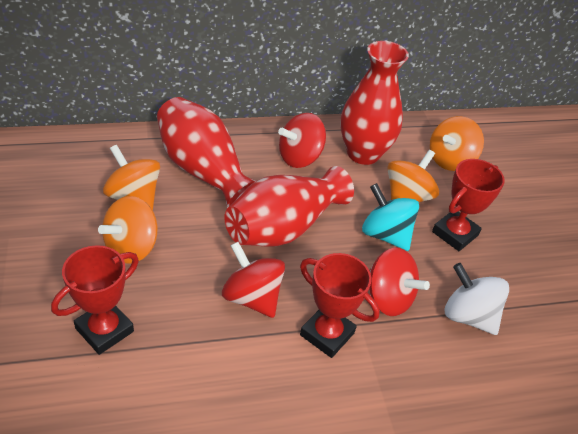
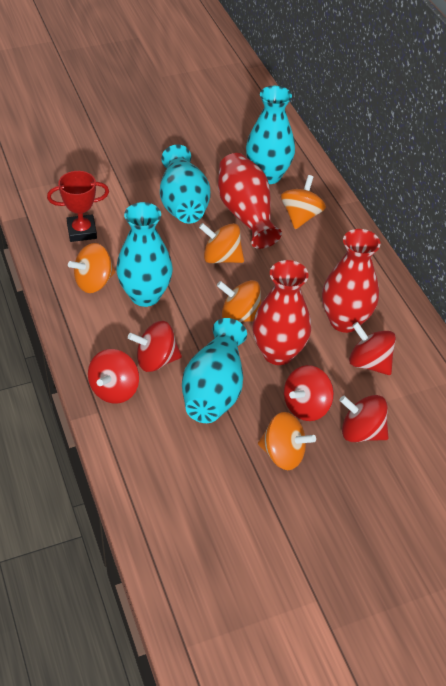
orange spinning top: 4 -> 5
red spinning top: 3 -> 5
red trophy: 3 -> 1
turquoise spinning top: 1 -> 0
turquoise vase: 0 -> 4
white spinning top: 1 -> 0

